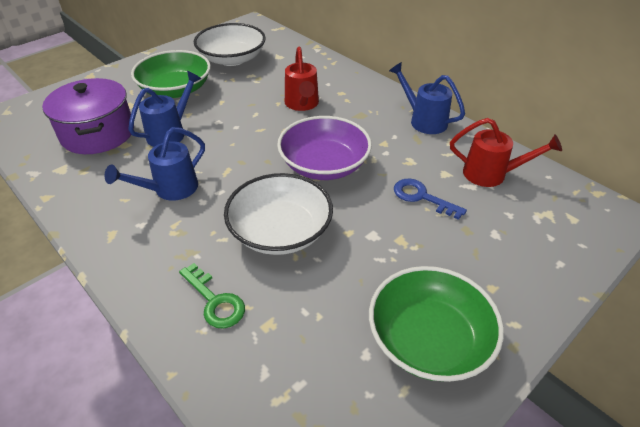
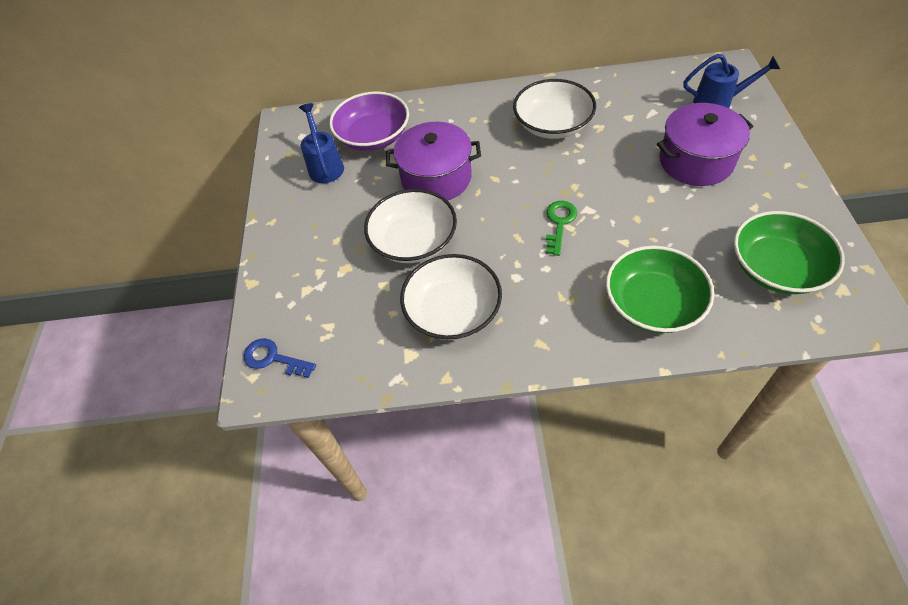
blue watering can: 3 -> 2
purple pot: 1 -> 2
red watering can: 2 -> 0
white bowl: 2 -> 3

